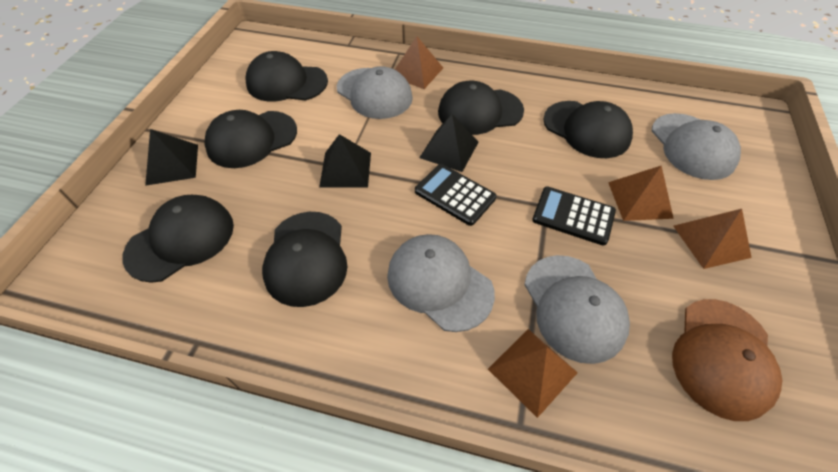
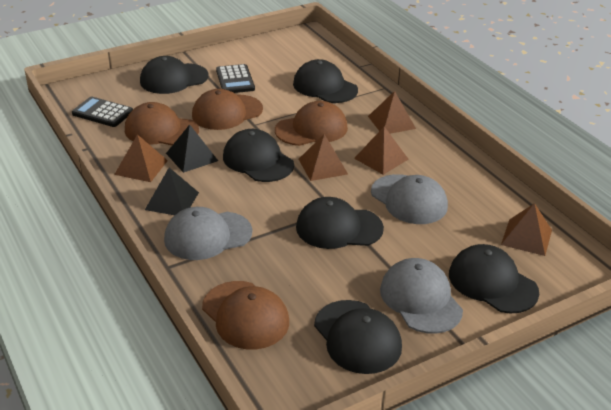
black pyramid: 3 -> 2
brown cap: 1 -> 4
brown pyramid: 4 -> 5
grey cap: 4 -> 3

